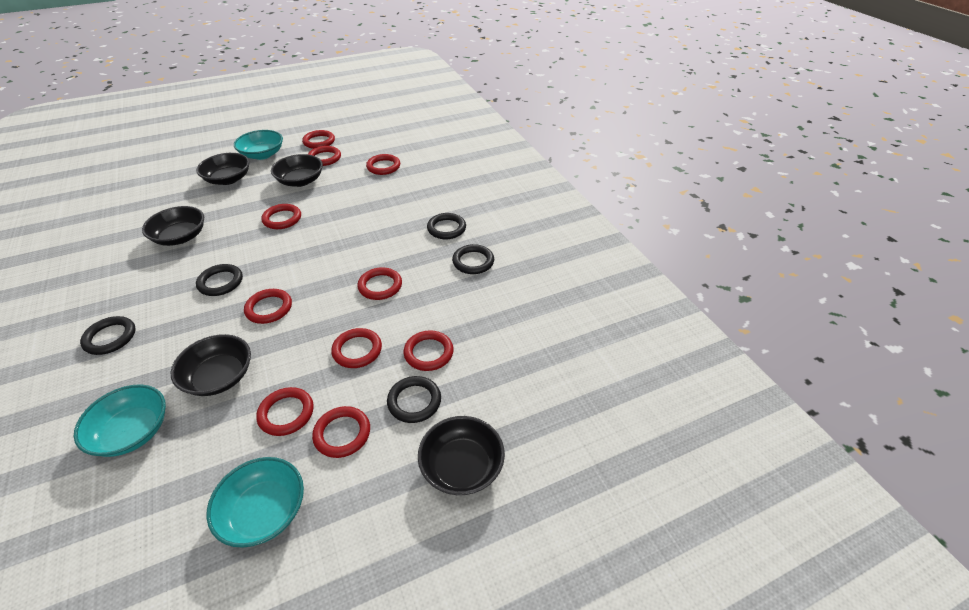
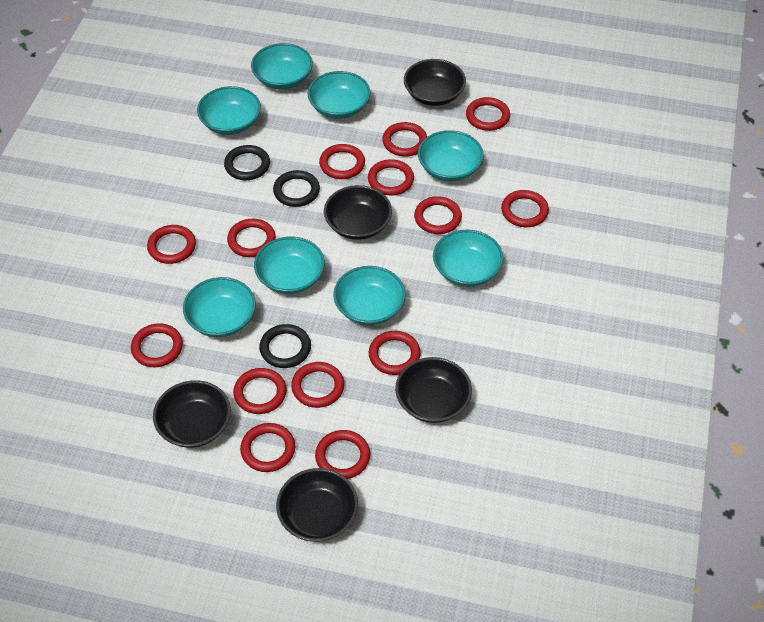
black ring: 5 -> 3
red ring: 10 -> 14
turquoise bowl: 3 -> 8

